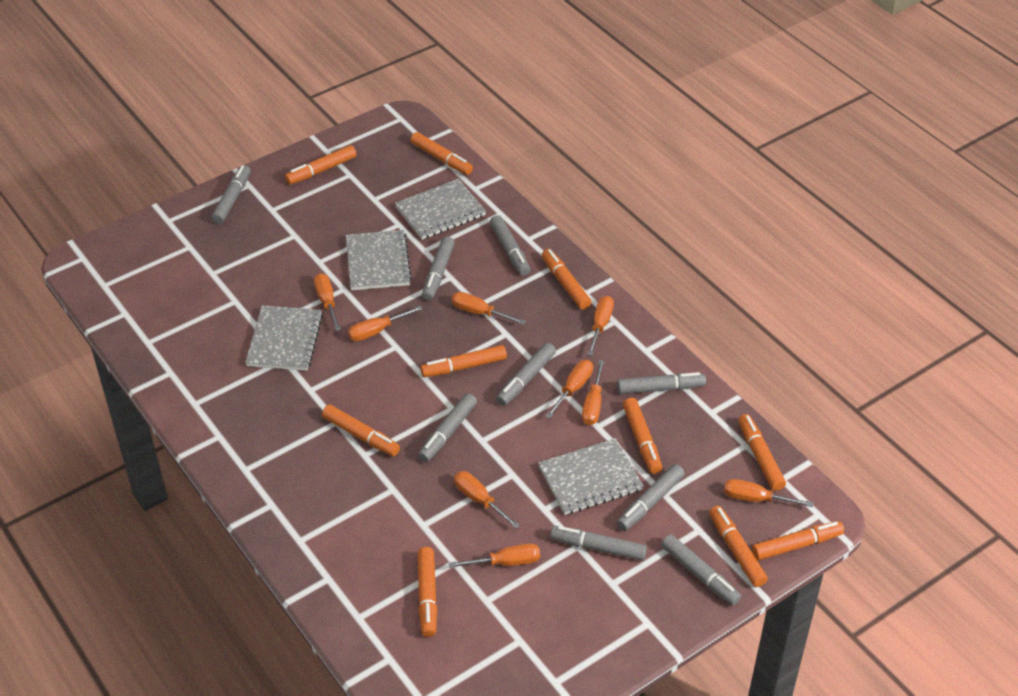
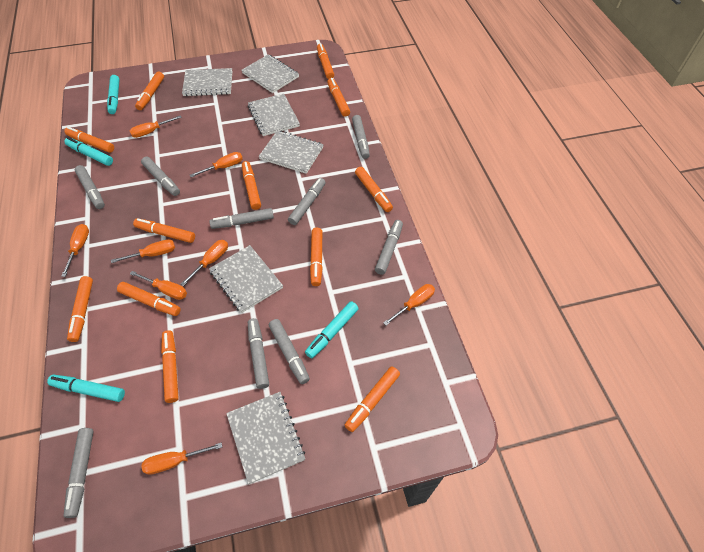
grey notebook: 4 -> 6
orange marker: 10 -> 12
orange screwdriver: 9 -> 8
turquoise marker: 0 -> 4

